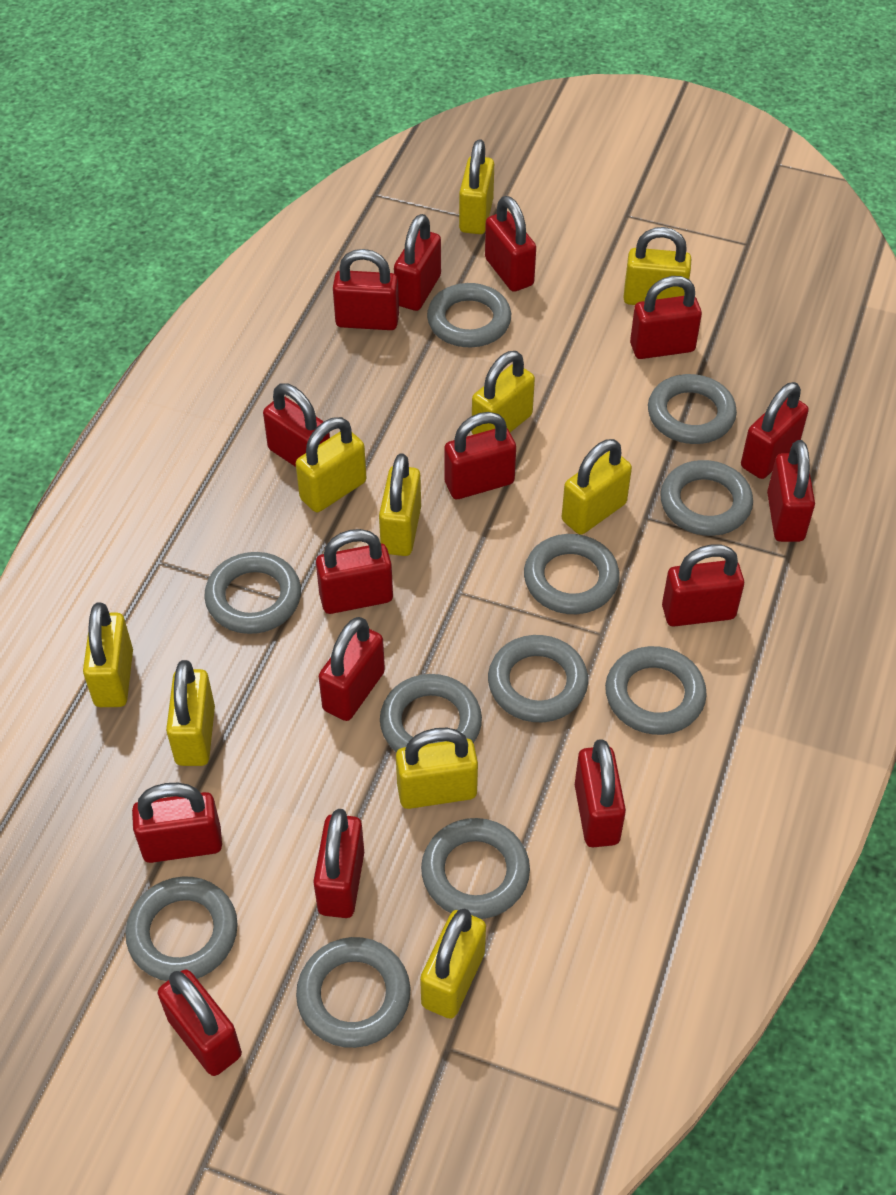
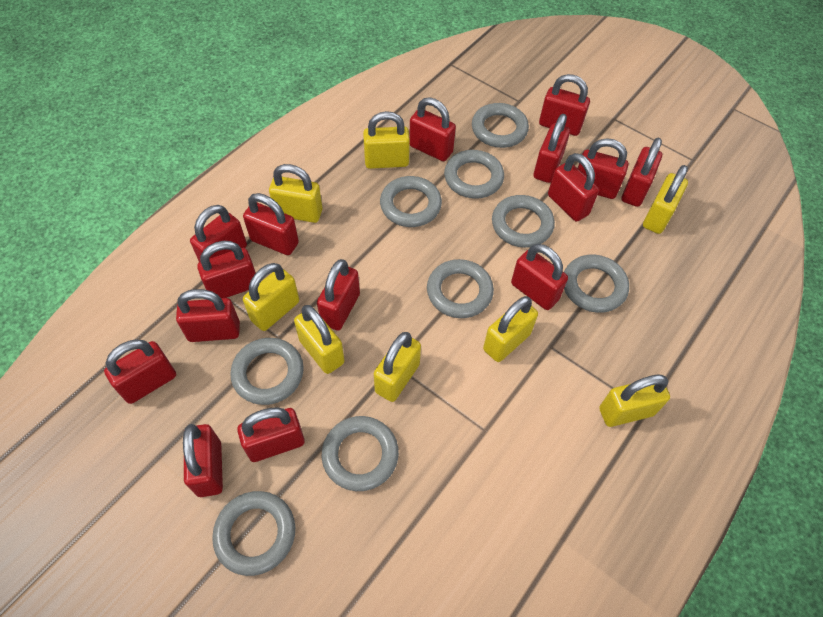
grey ring: 11 -> 9
yellow padlock: 10 -> 8

